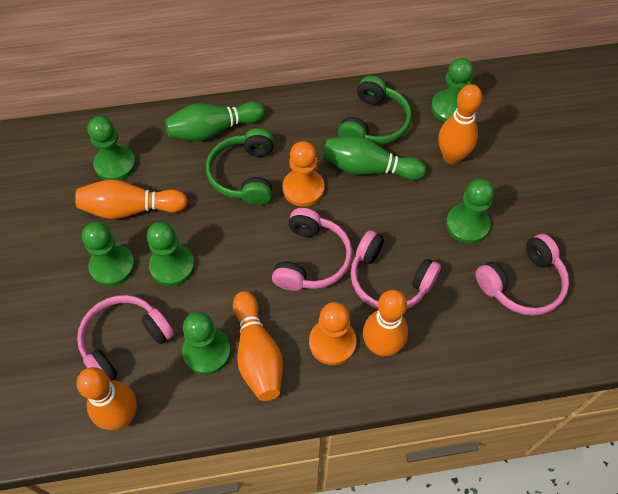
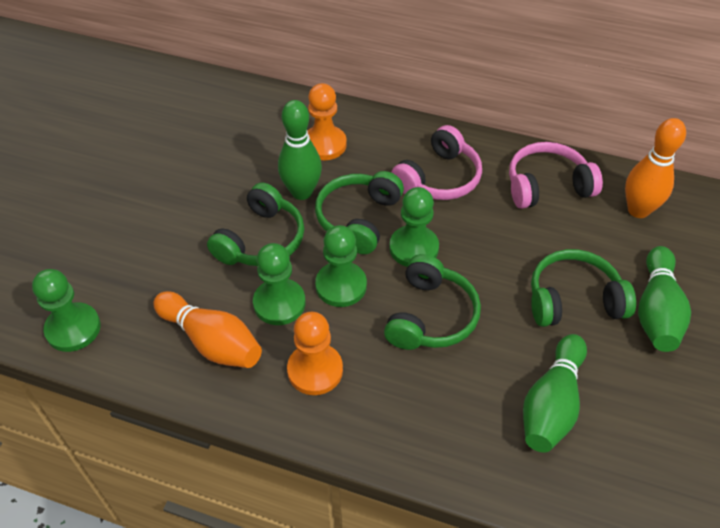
green bowling pin: 2 -> 3
green headphones: 2 -> 4
green pawn: 6 -> 4
orange bowling pin: 5 -> 2
pink headphones: 4 -> 2

